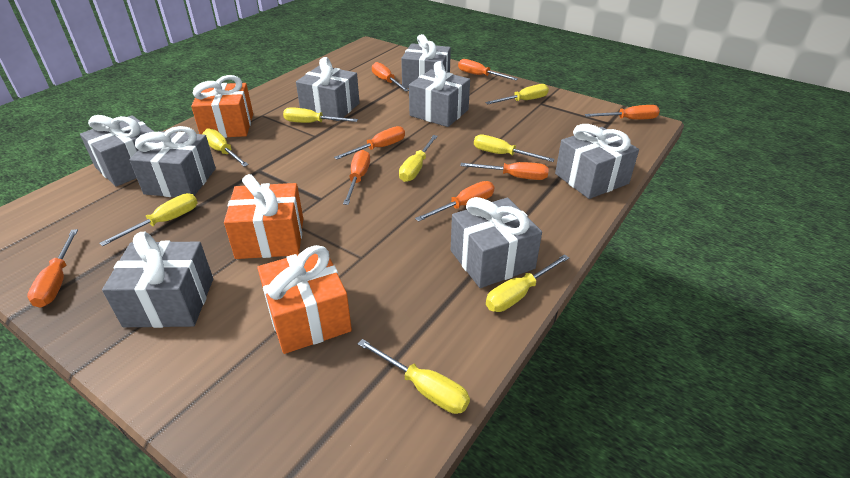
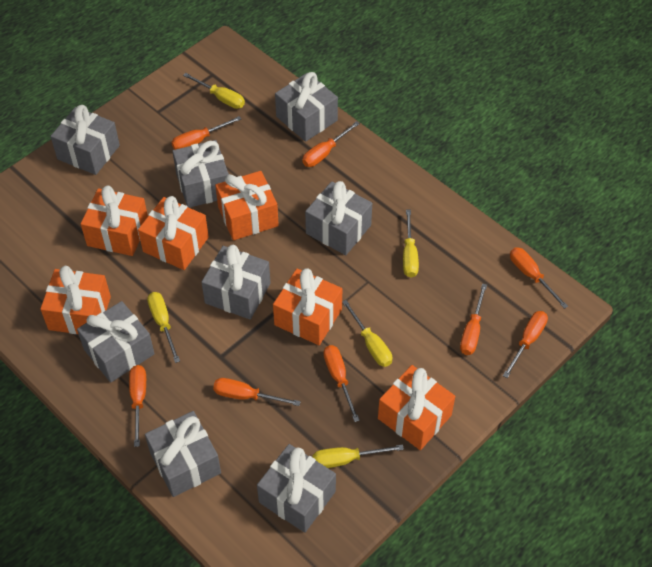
orange gift: 3 -> 6
yellow screwdriver: 8 -> 5

